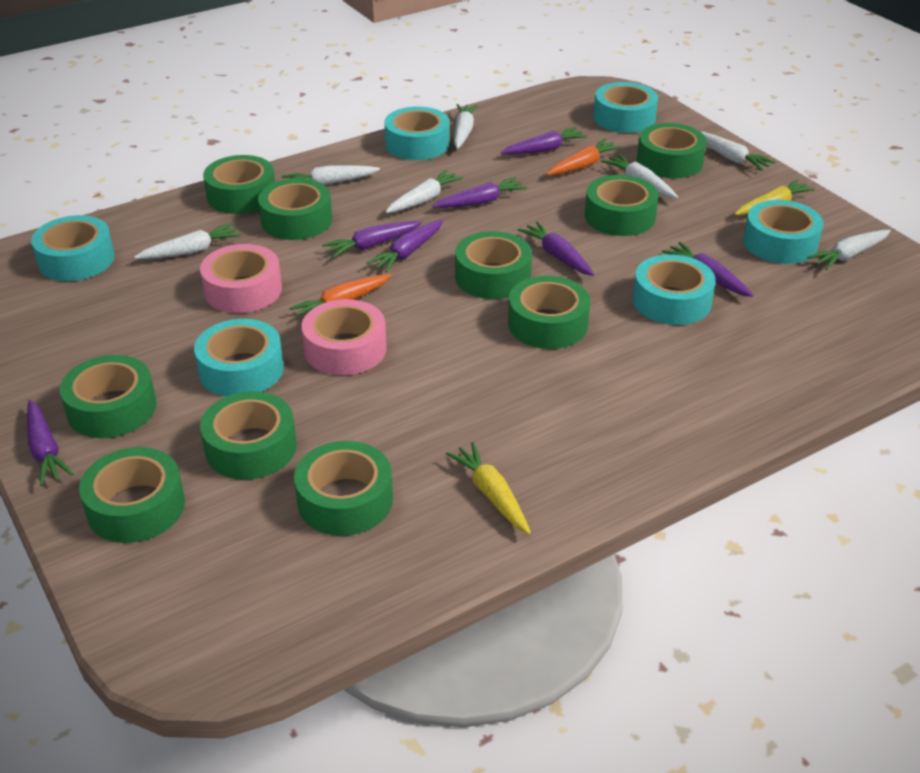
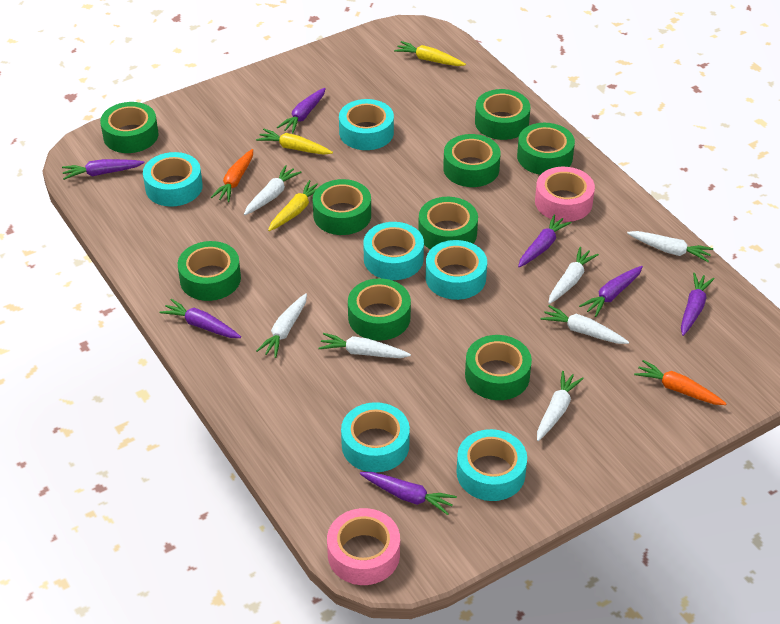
green tape: 10 -> 9
yellow carrot: 2 -> 3

